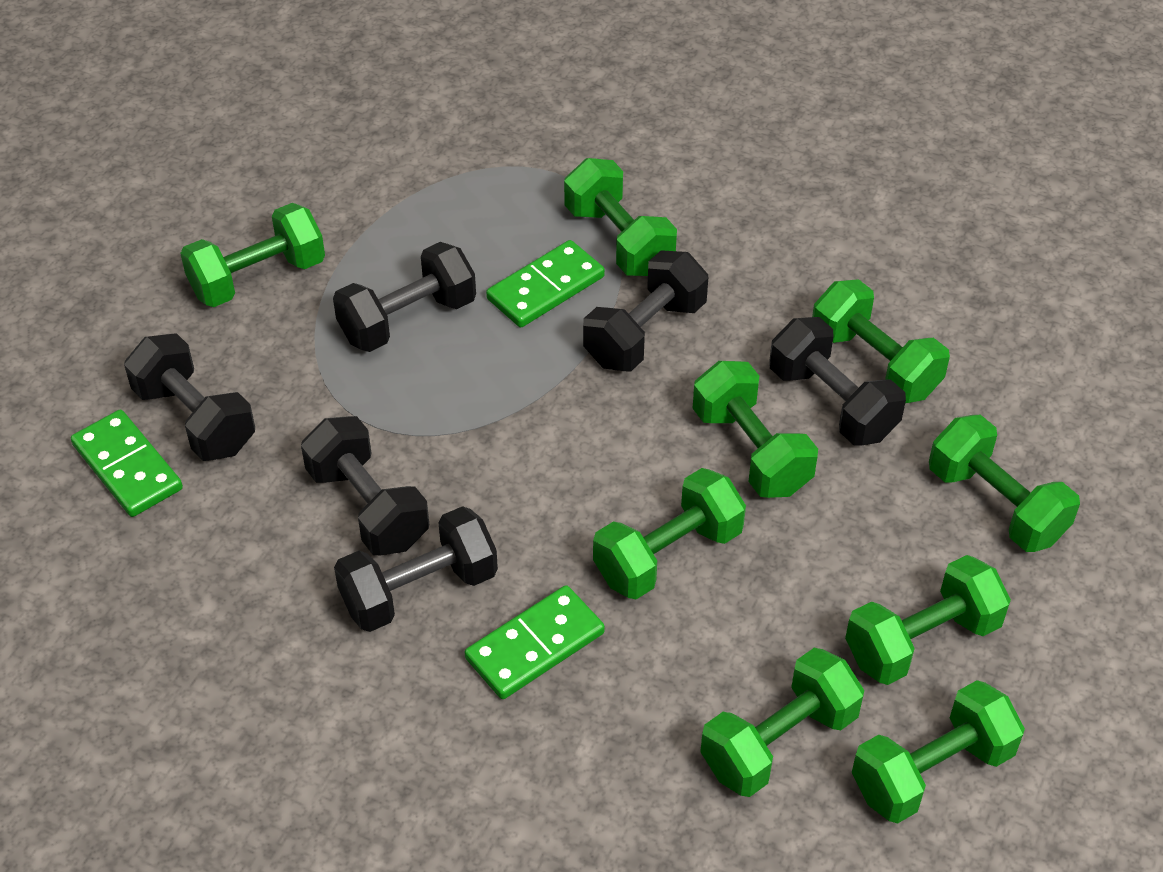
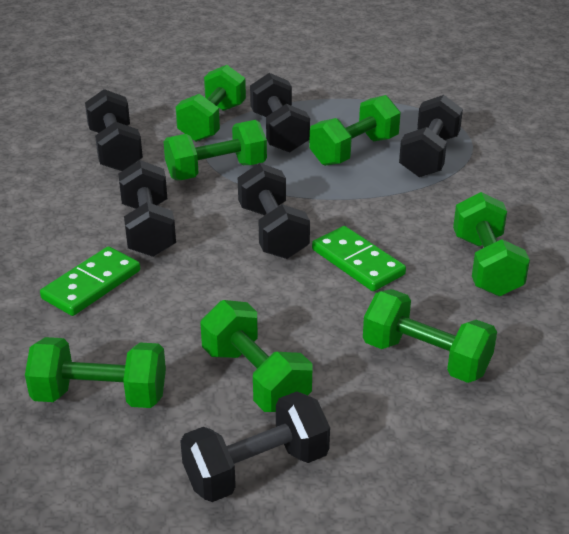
green domino: 3 -> 2
green dumbbell: 9 -> 7

